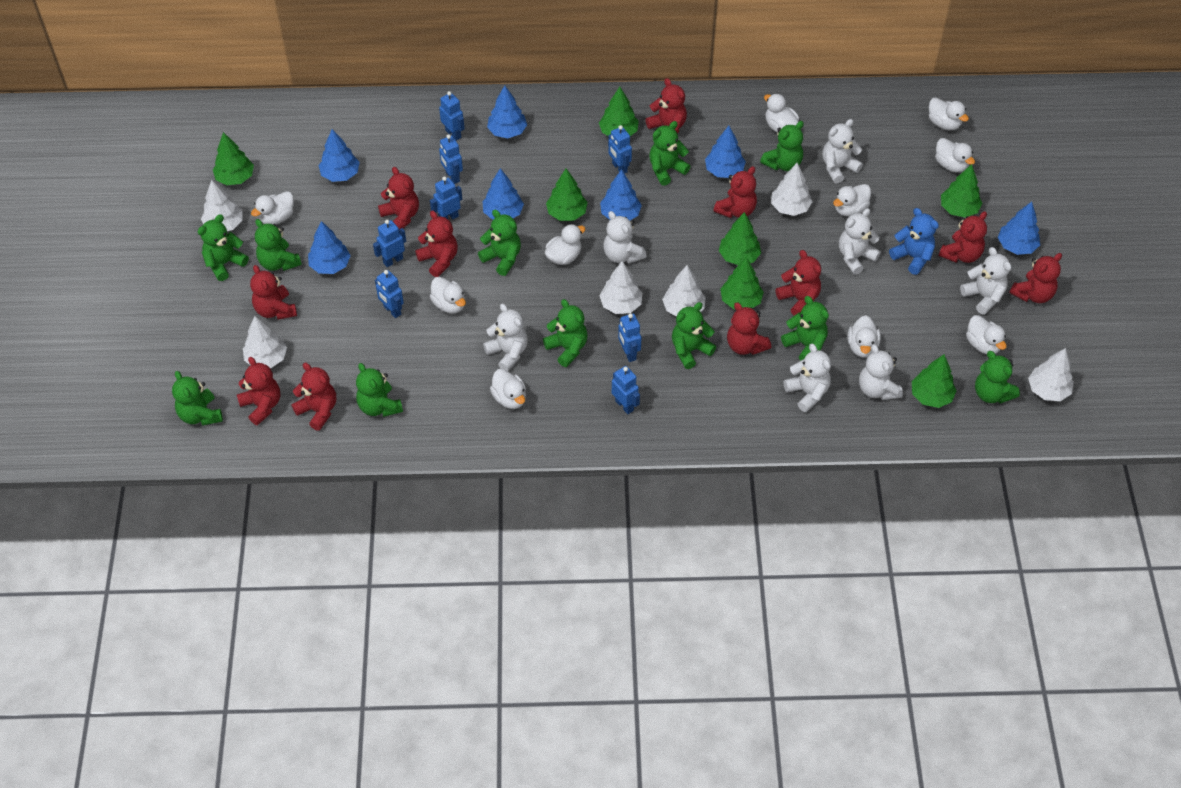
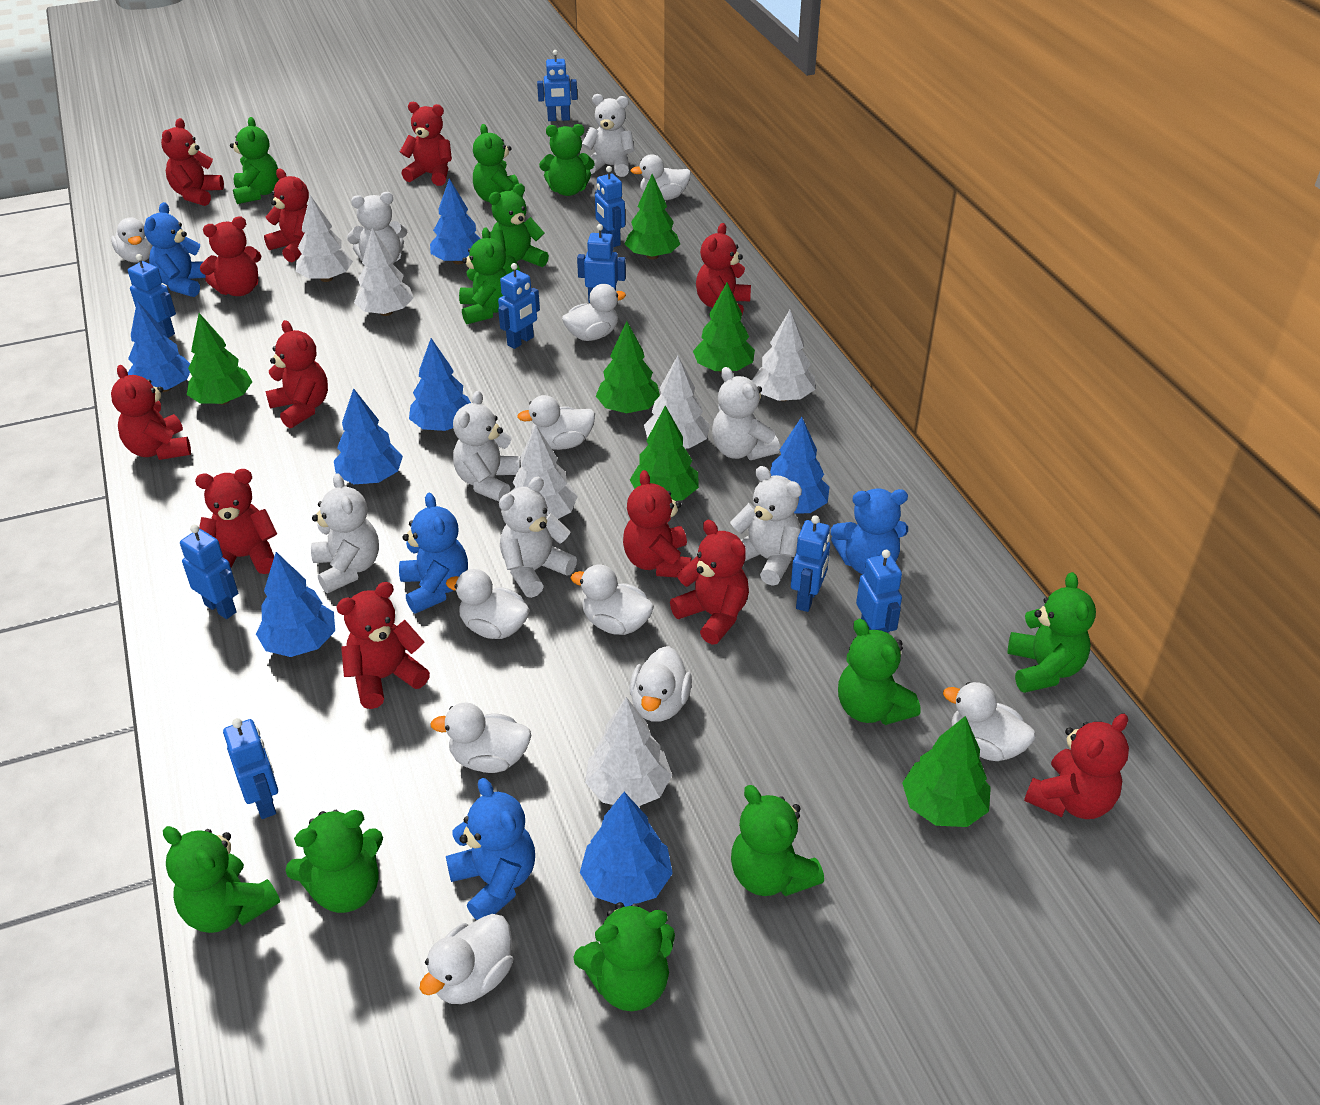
blue robot: 8 -> 9
blue teddy bear: 1 -> 4
green tree: 7 -> 6
red teddy bear: 11 -> 12

